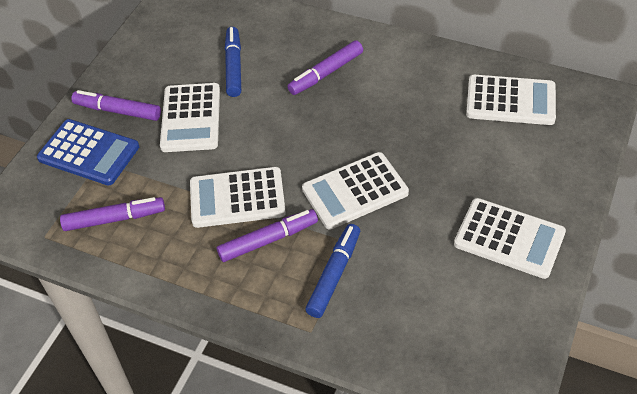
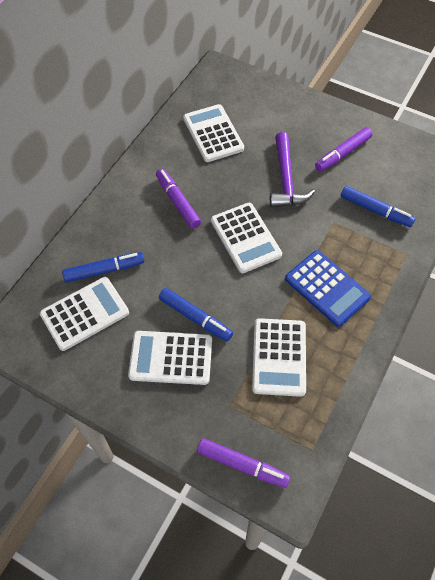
blue marker: 2 -> 3
purple hammer: 0 -> 1
purple marker: 4 -> 3

